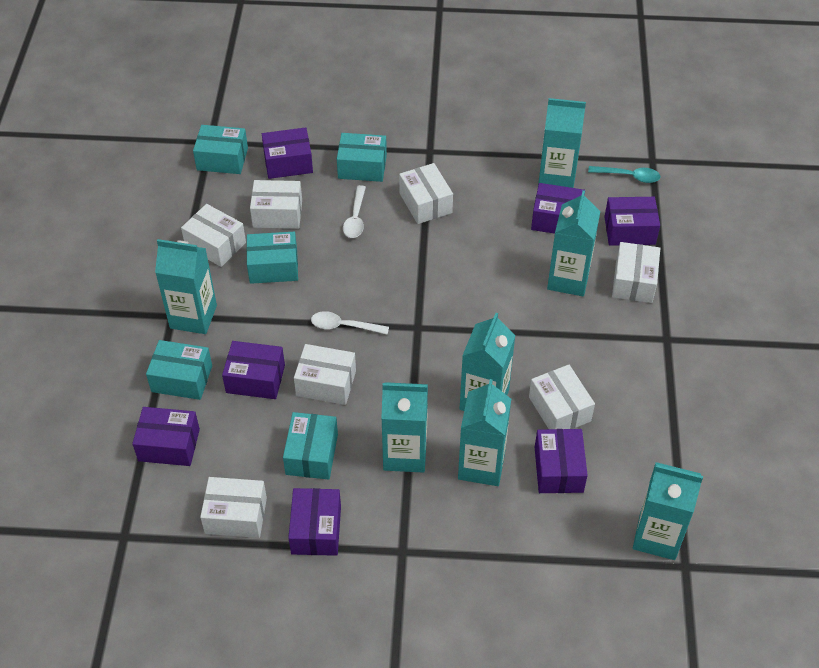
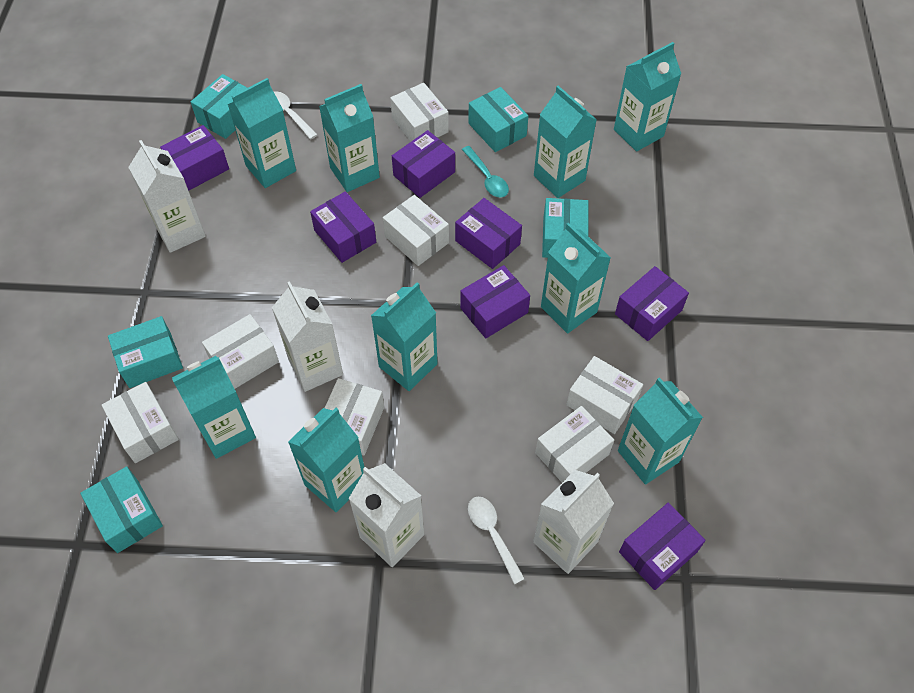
turquoise carton: 7 -> 9
white carton: 0 -> 4

